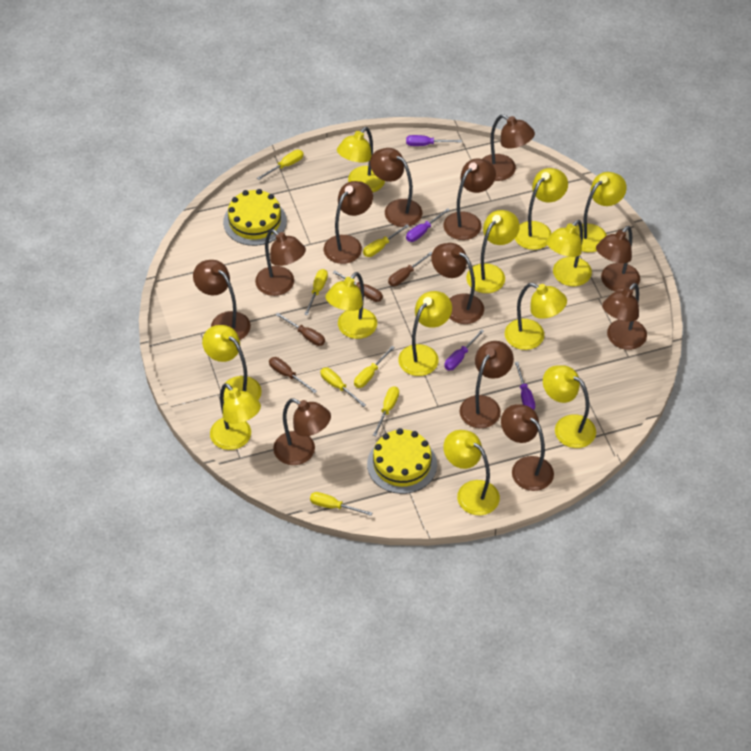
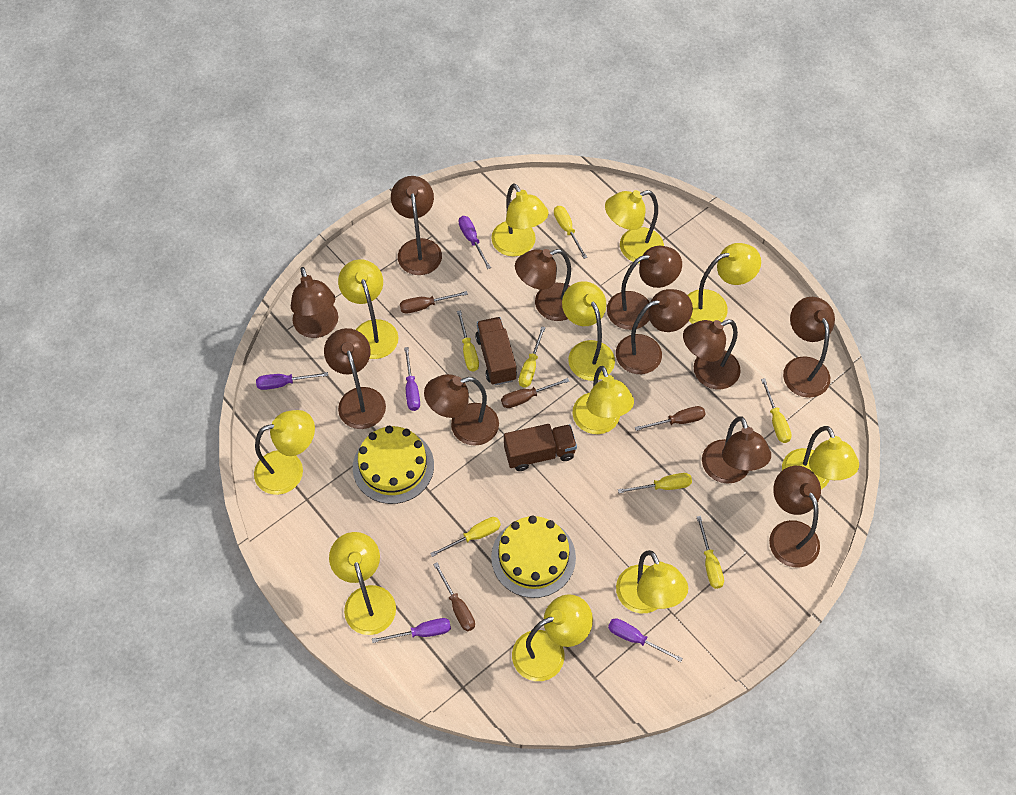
brown lamp: 12 -> 11
brown truck: 0 -> 2
purple screwdriver: 4 -> 5
yellow lamp: 12 -> 11

